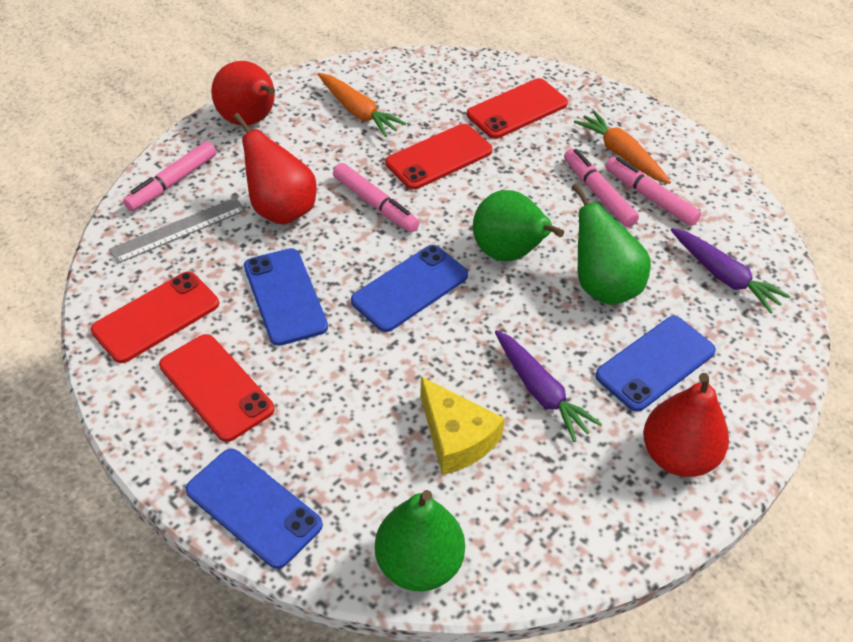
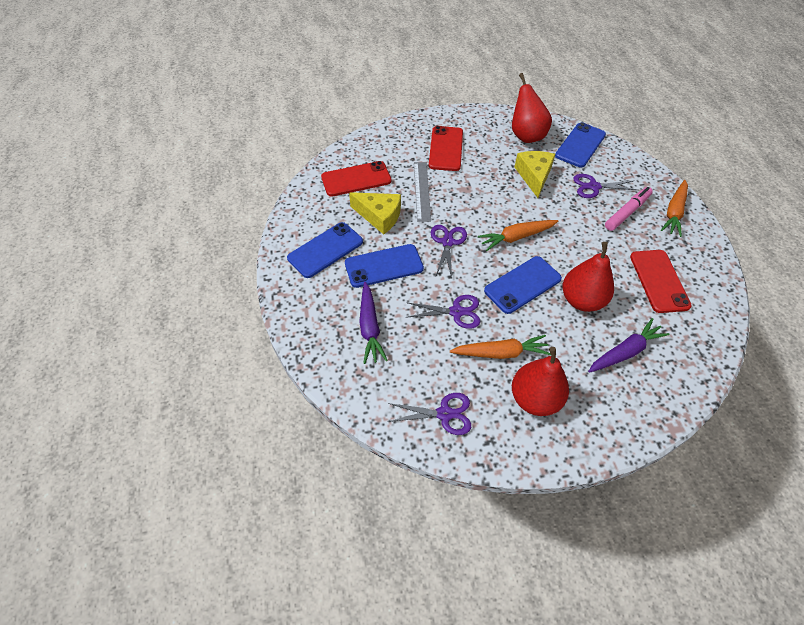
green pear: 3 -> 0
orange carrot: 2 -> 3
pink marker: 4 -> 1
purple scissors: 0 -> 4
red phone: 4 -> 3
yellow cheese: 1 -> 2

